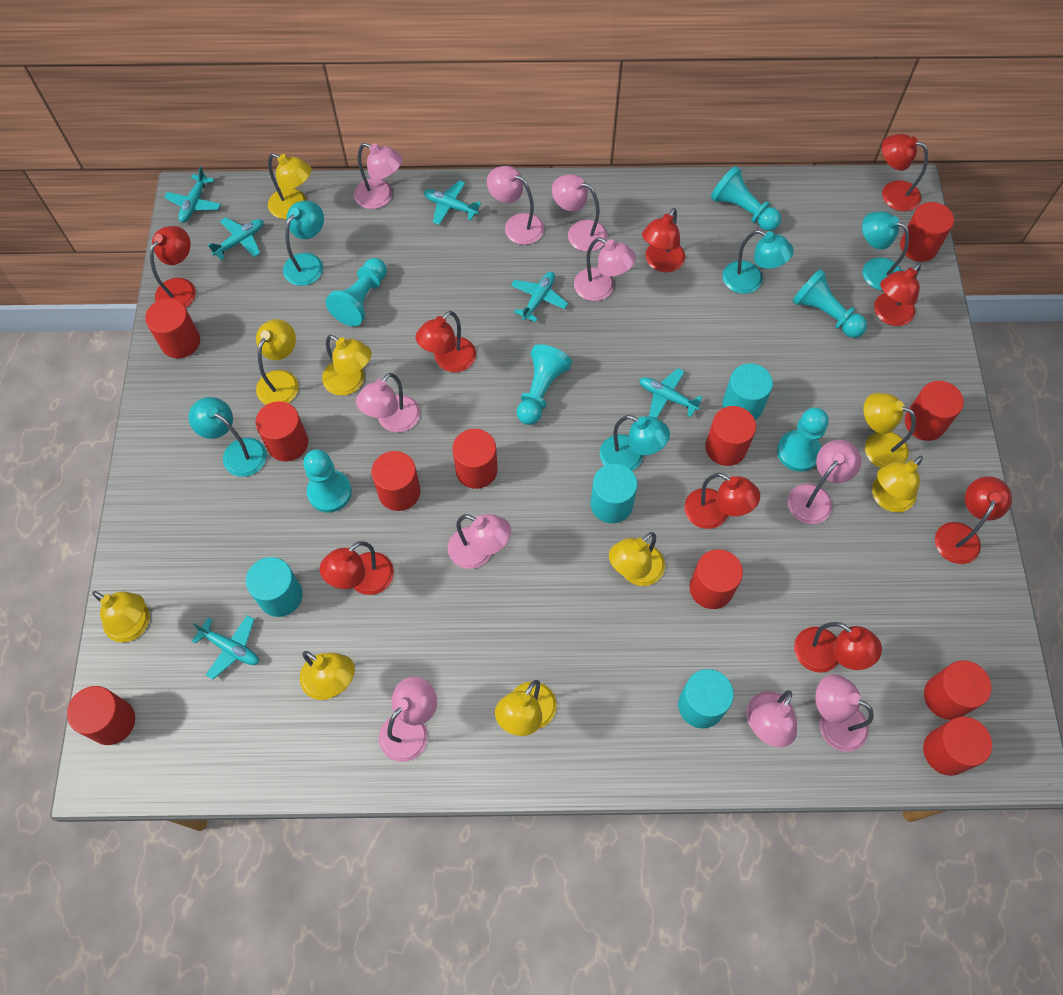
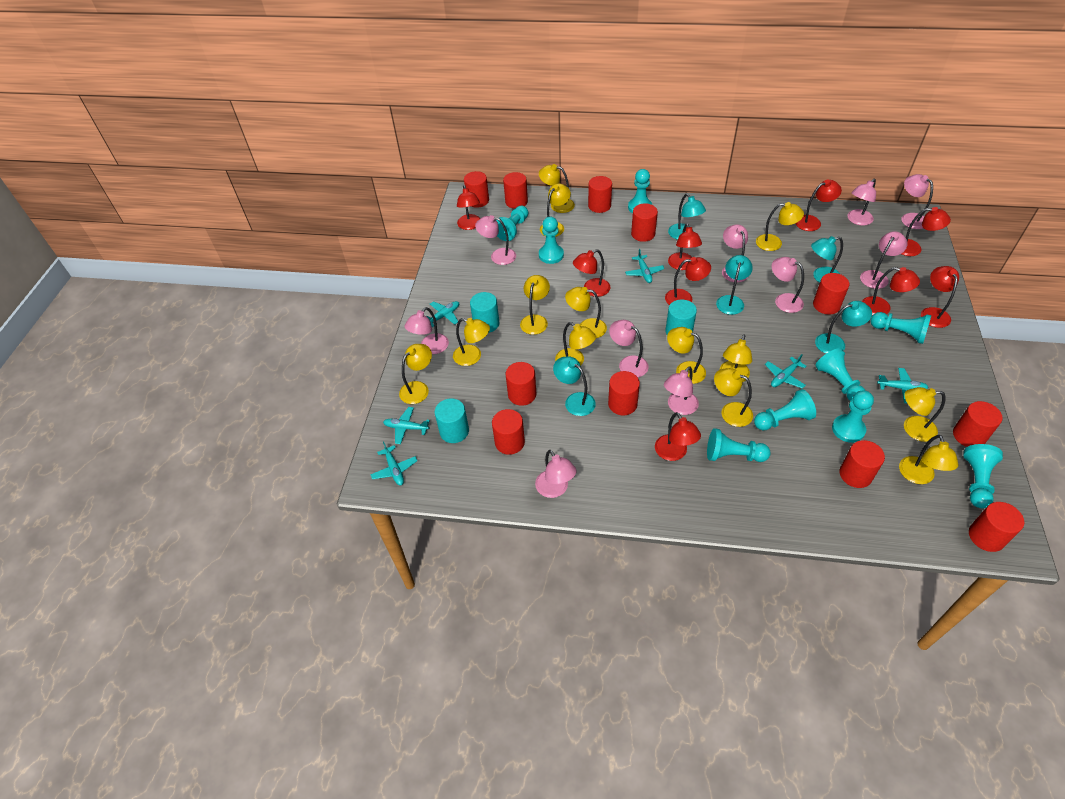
turquoise cylinder: 4 -> 3
turquoise pawn: 6 -> 9
yellow lamp: 9 -> 13

